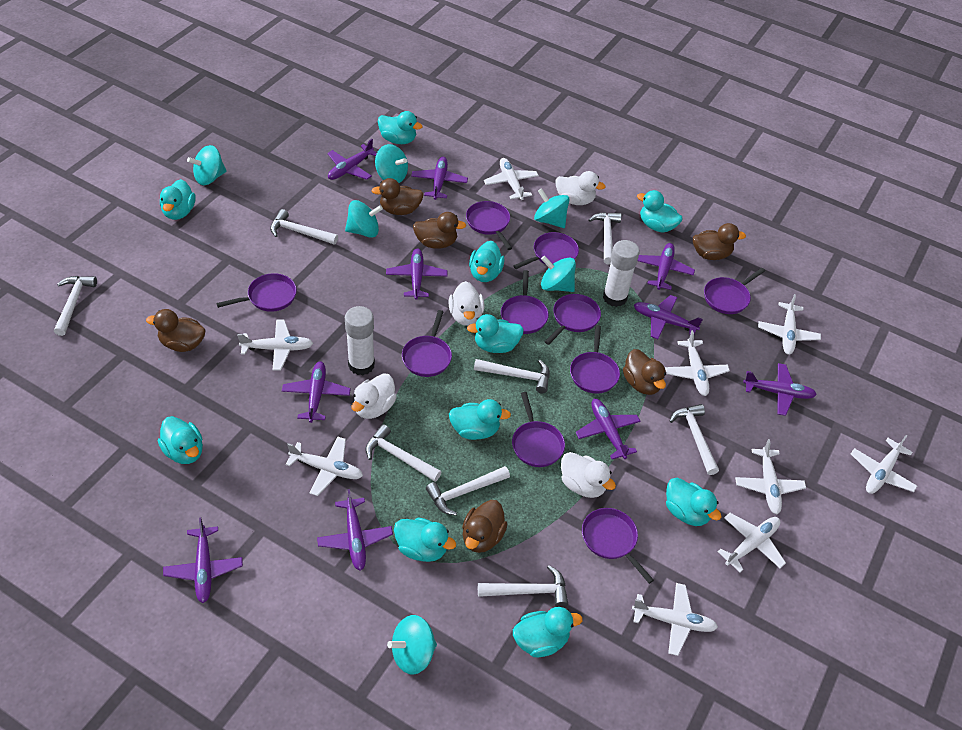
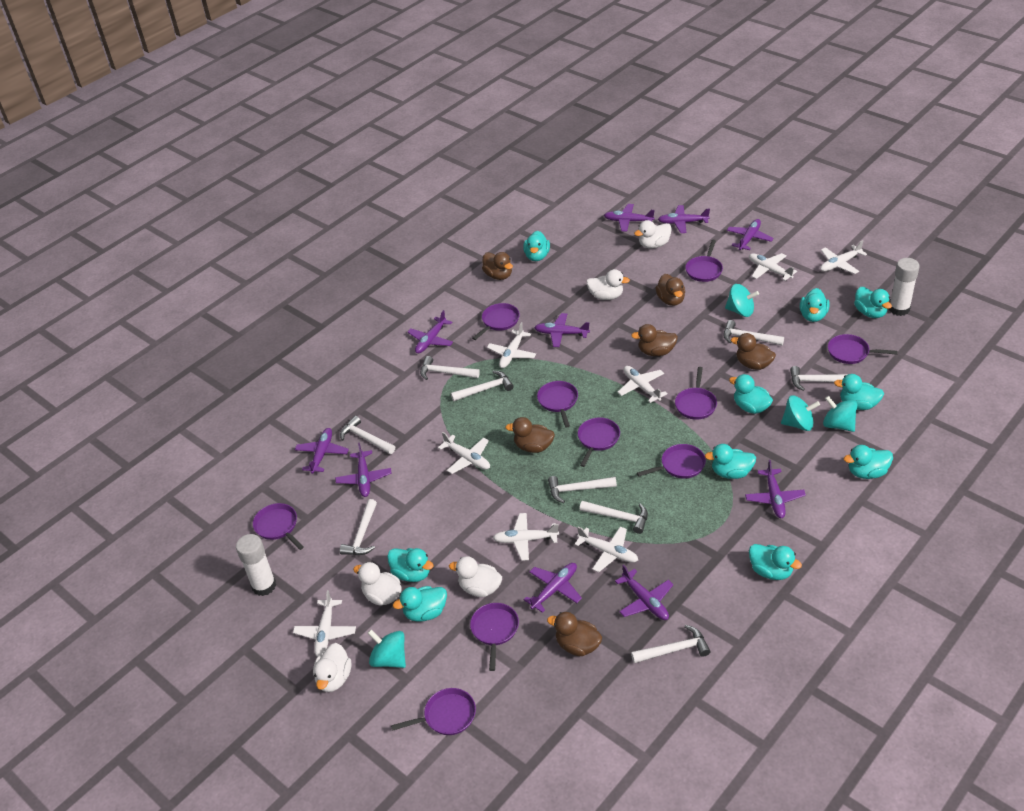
turquoise spinning top: 6 -> 4
white duck: 4 -> 5
white hammer: 8 -> 9
white plane: 9 -> 8

